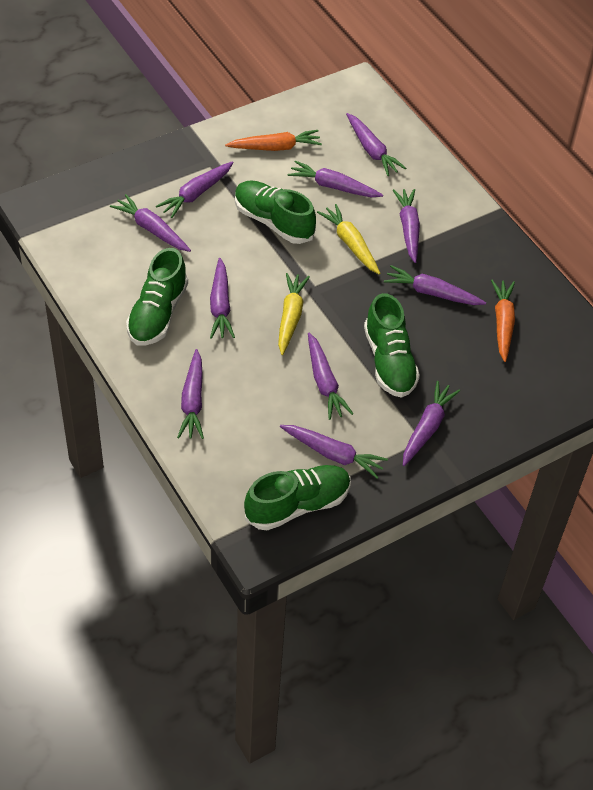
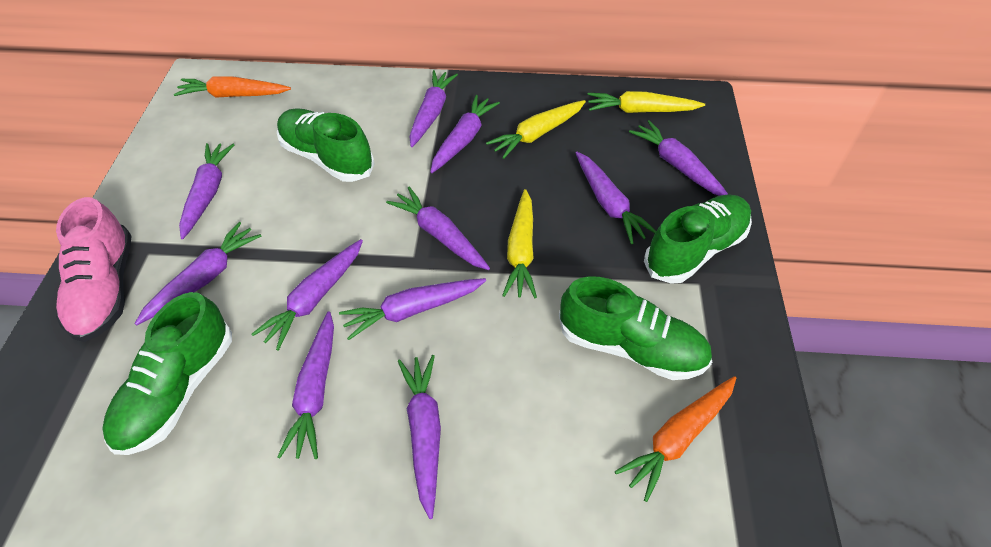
pink shoe: 0 -> 1
yellow carrot: 2 -> 3

